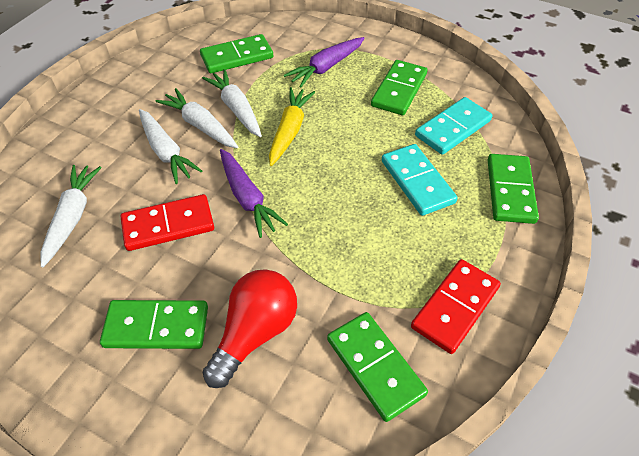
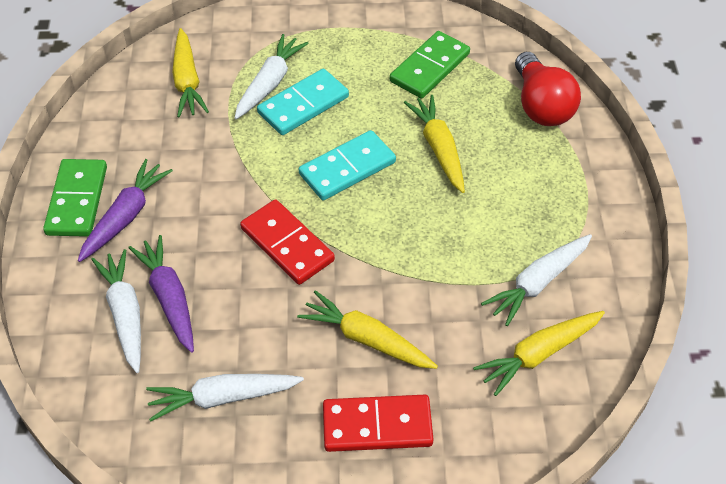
green domino: 5 -> 2
yellow carrot: 1 -> 4

